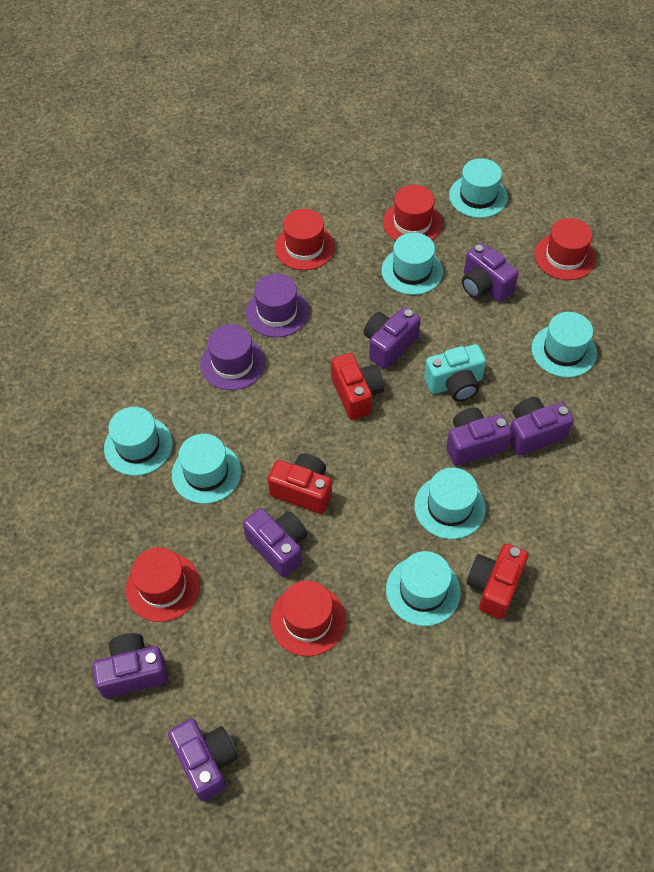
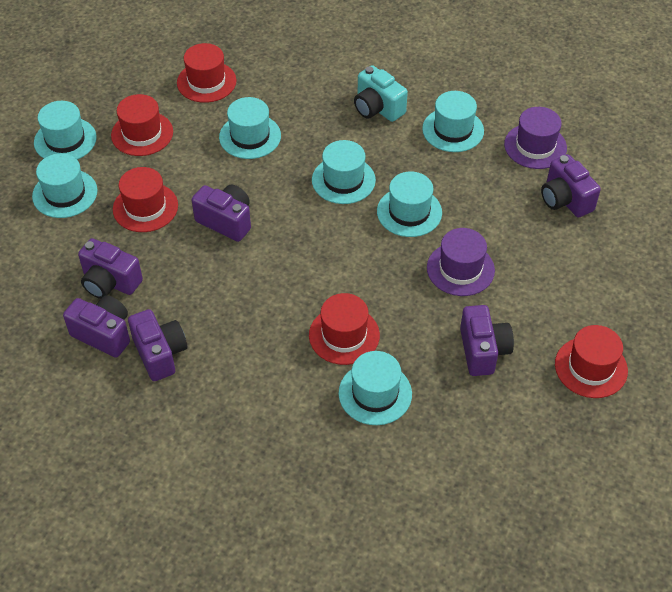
purple camera: 7 -> 6
red camera: 3 -> 0

